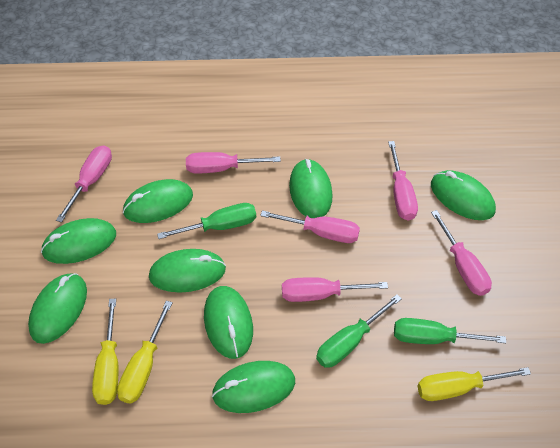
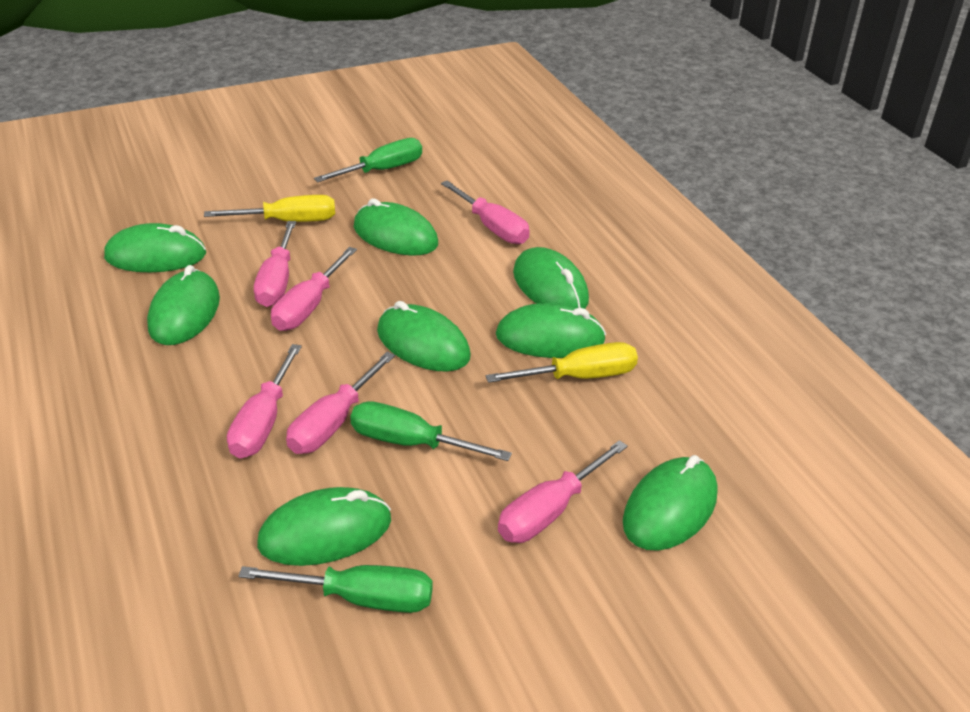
yellow screwdriver: 3 -> 2

